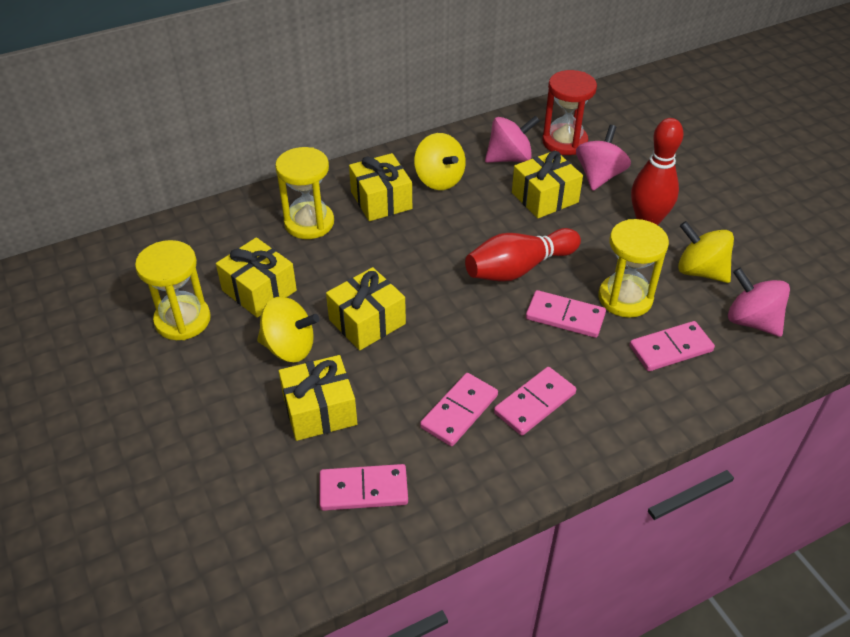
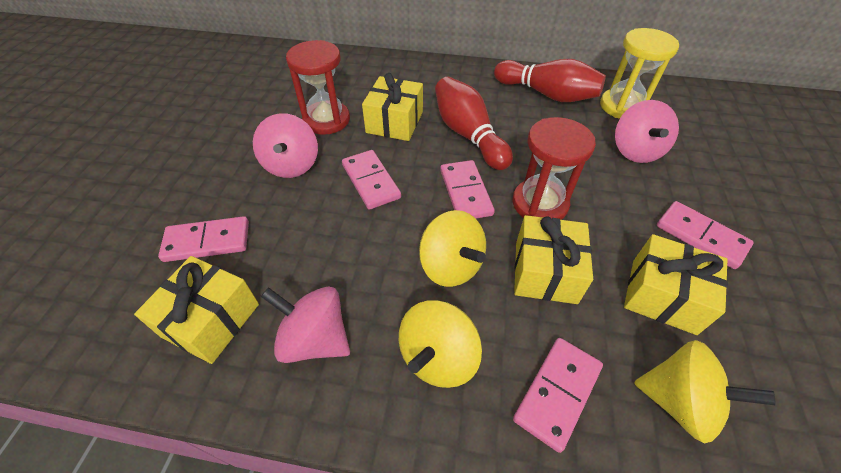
red hourglass: 1 -> 2
yellow gift: 5 -> 4
yellow hourglass: 3 -> 1

